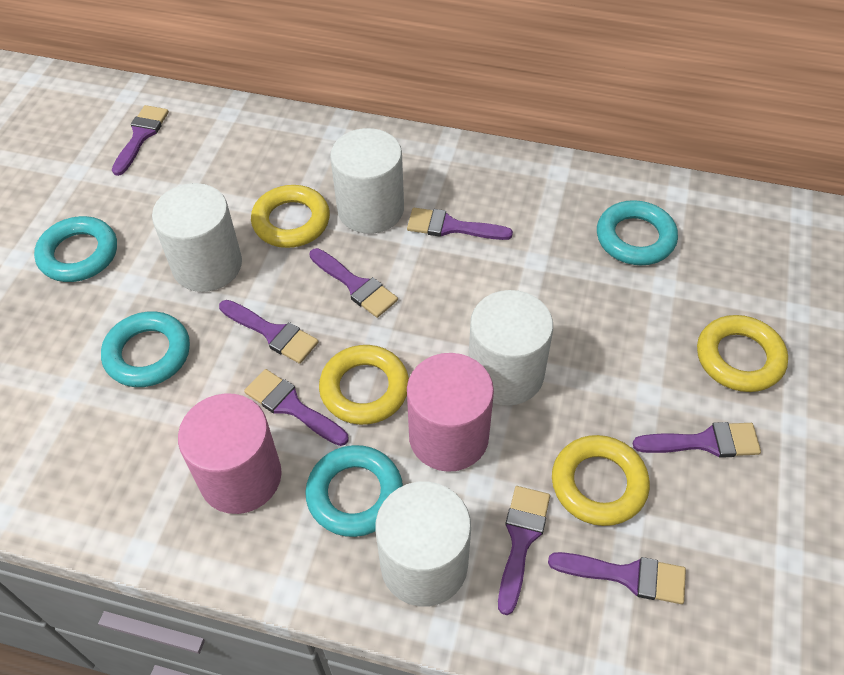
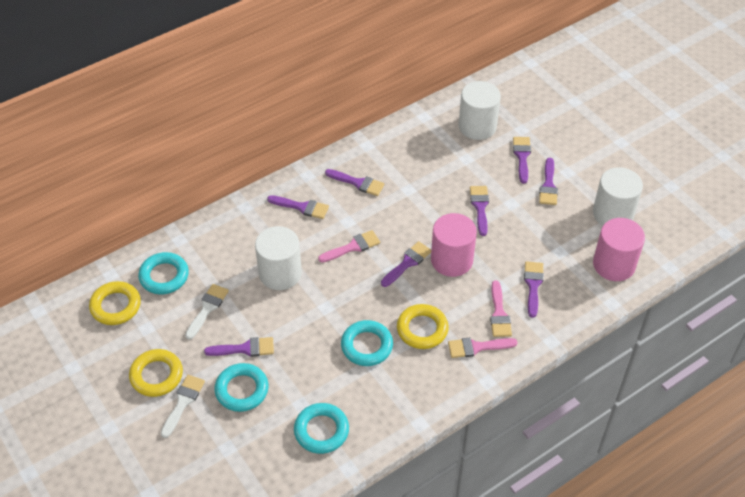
pink brush: 0 -> 3
white brush: 0 -> 2
white cylinder: 4 -> 3
yellow ring: 4 -> 3

